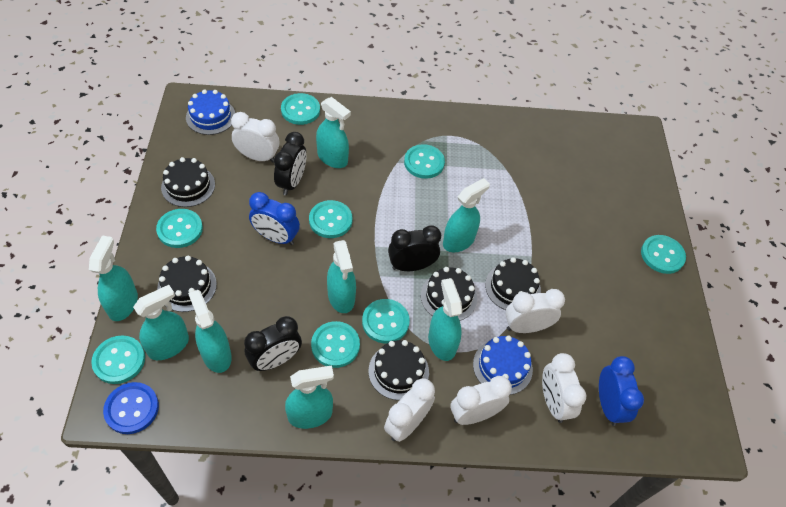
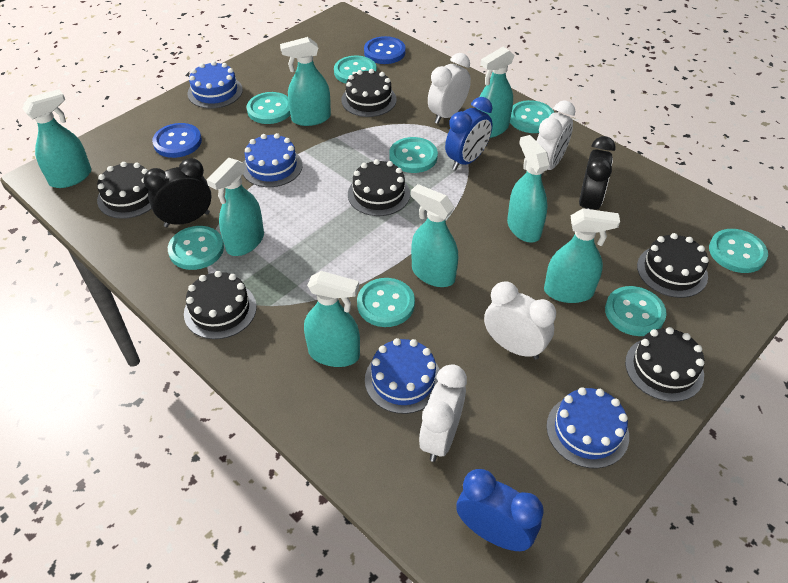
black cake: 5 -> 6
black clock: 3 -> 2
blue button: 1 -> 2
blue cake: 2 -> 4
white clock: 5 -> 4

